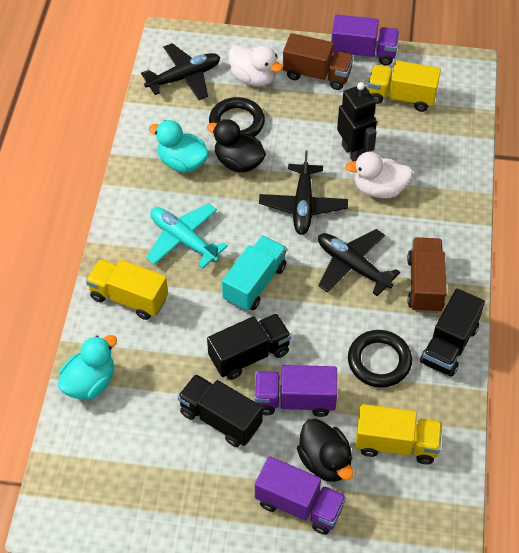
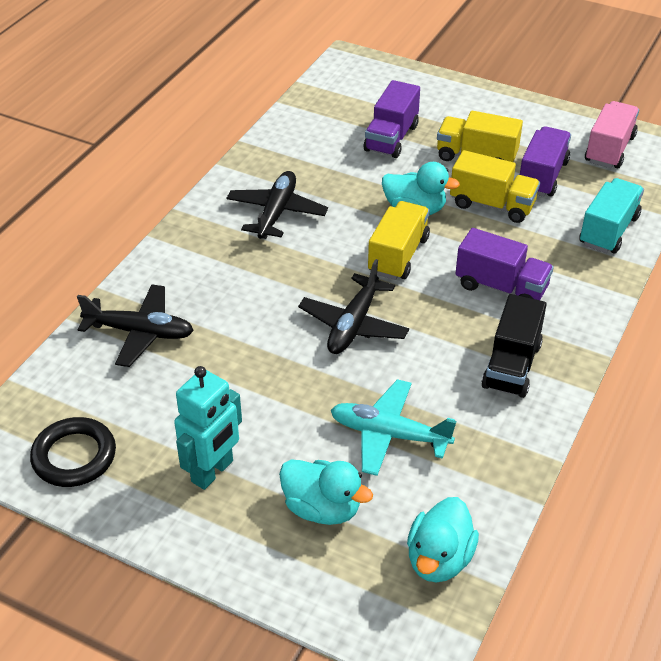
black duck: 2 -> 0
black ring: 2 -> 1
black robot: 1 -> 0
black truck: 3 -> 1
brown truck: 2 -> 0
pink truck: 0 -> 1
turquoise duck: 2 -> 3
turquoise robot: 0 -> 1
white duck: 2 -> 0

